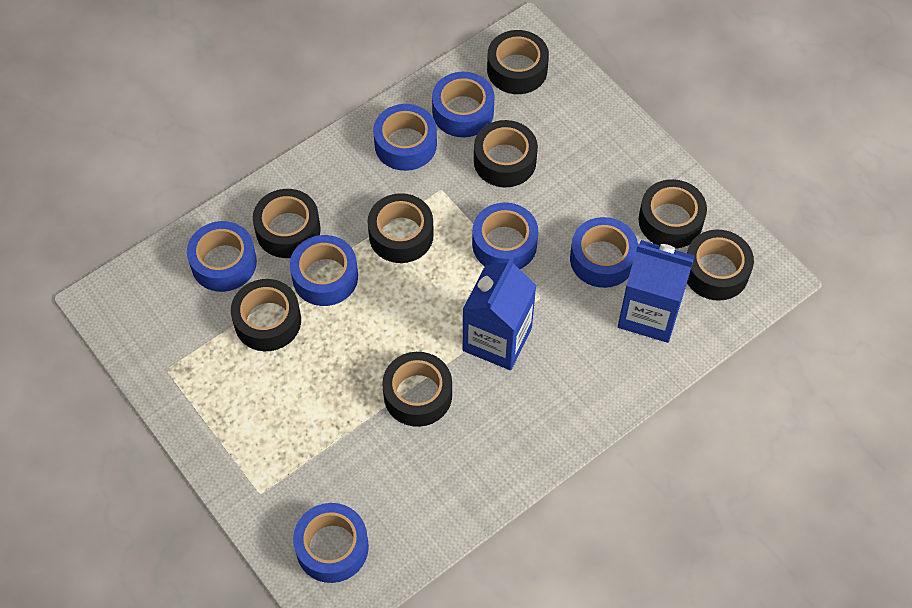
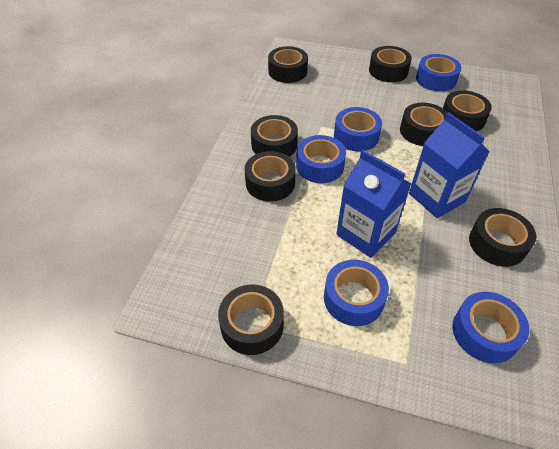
blue tape: 7 -> 5

